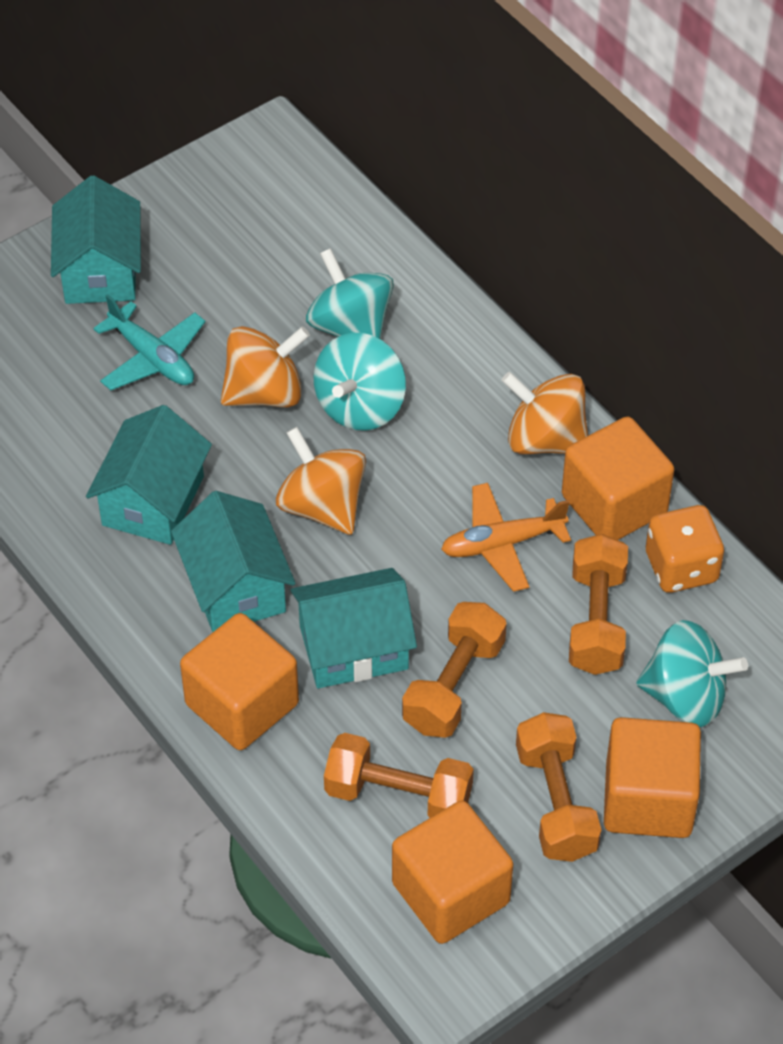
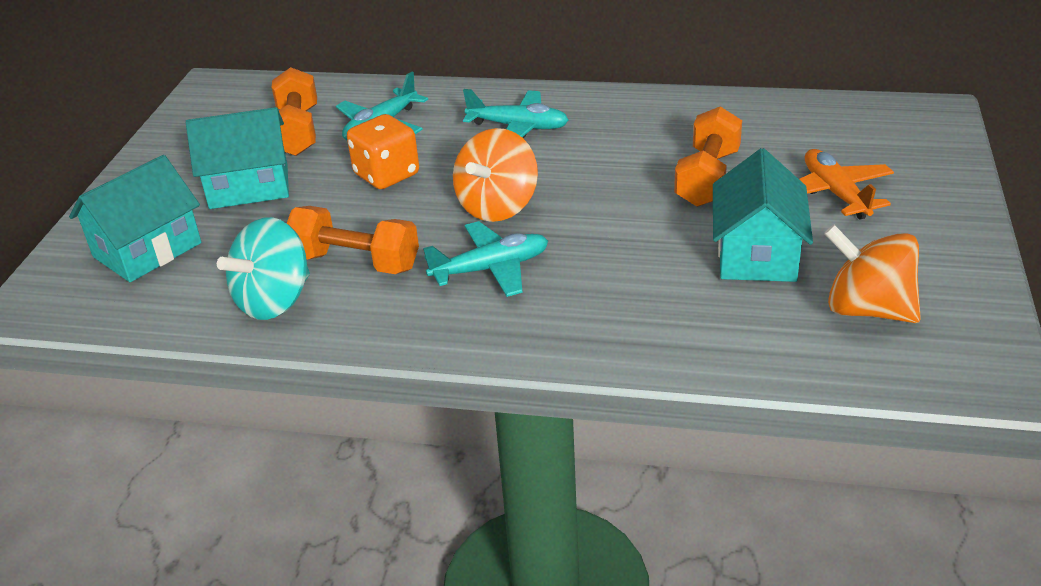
orange cube: 4 -> 0
orange dumbbell: 4 -> 3
orange spinning top: 3 -> 2
turquoise house: 4 -> 3
turquoise plane: 1 -> 3
turquoise spinning top: 3 -> 1

